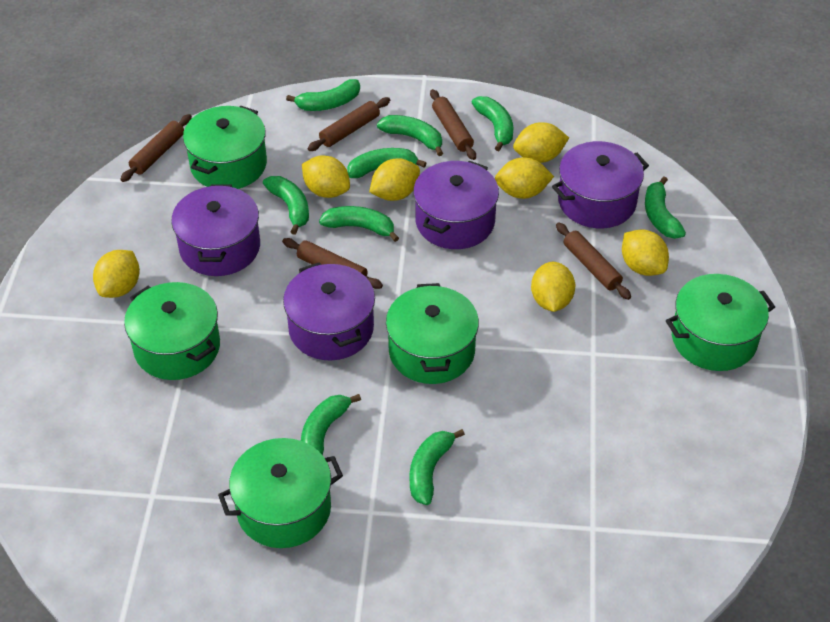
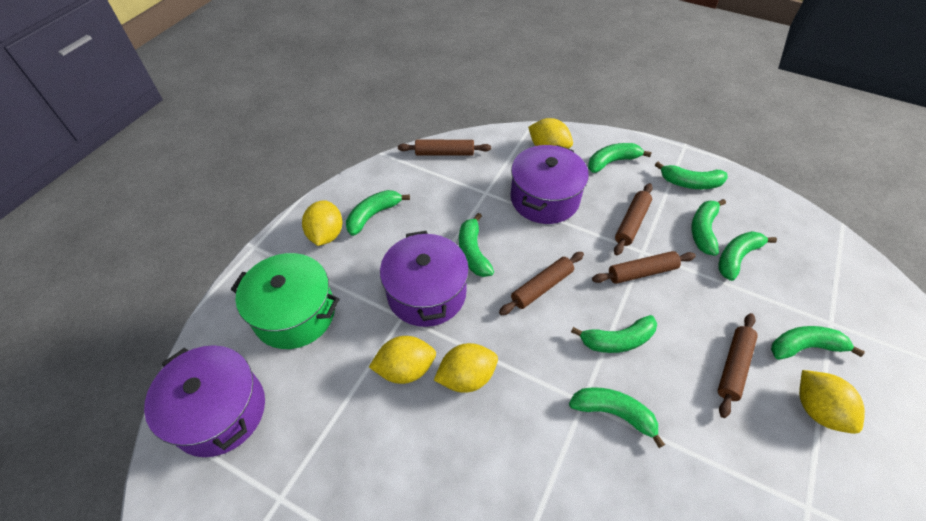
green pot: 5 -> 1
purple pot: 4 -> 3
yellow lemon: 7 -> 5

